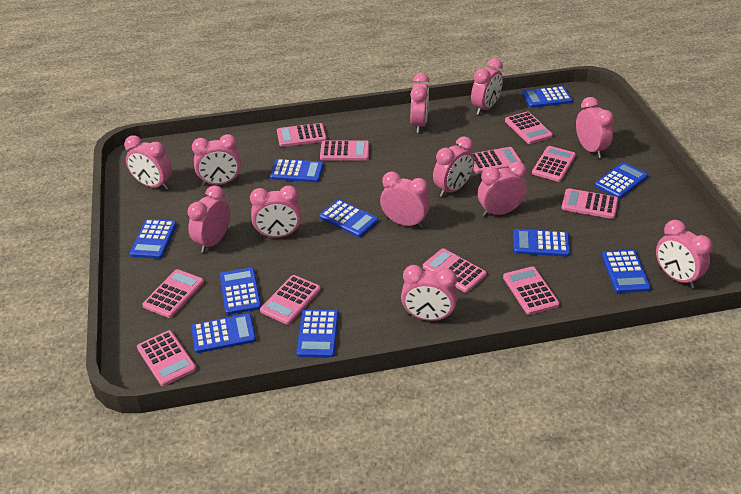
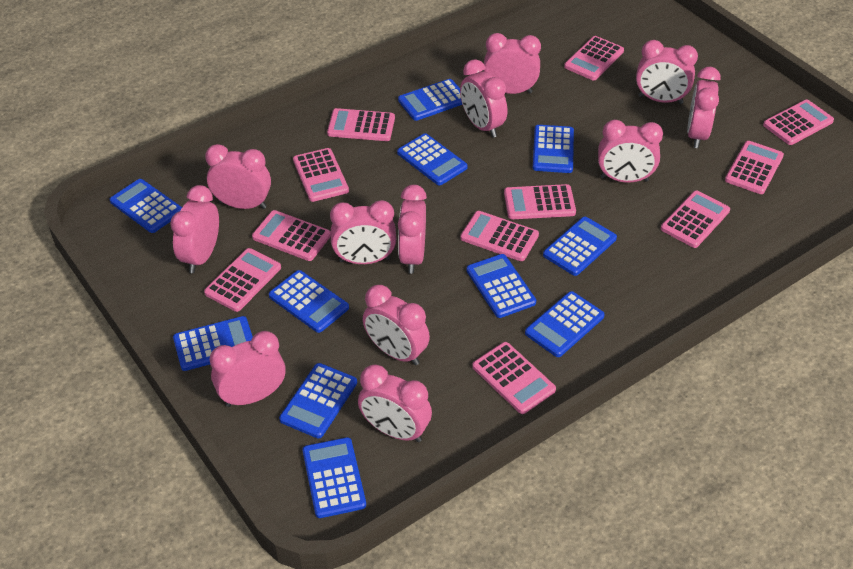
blue calculator: 10 -> 11

